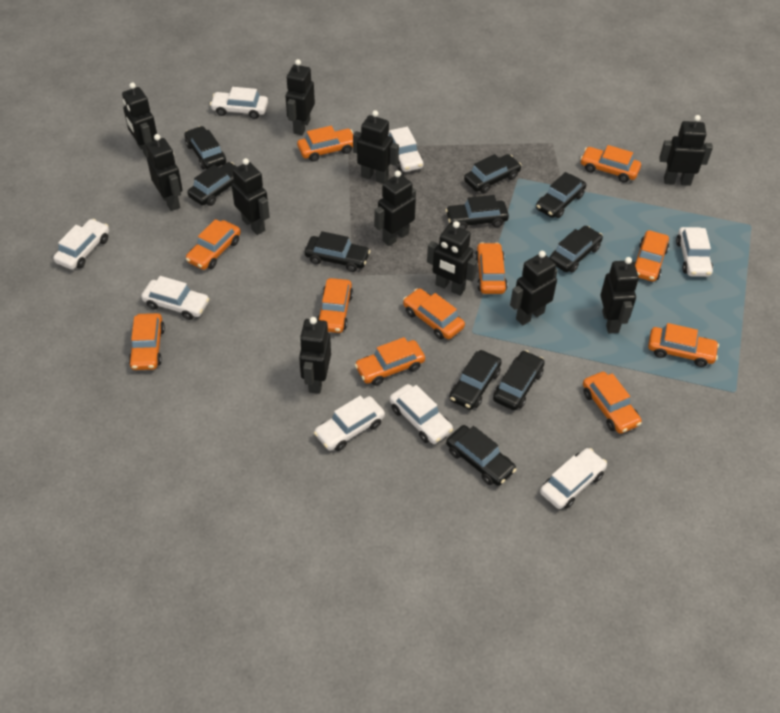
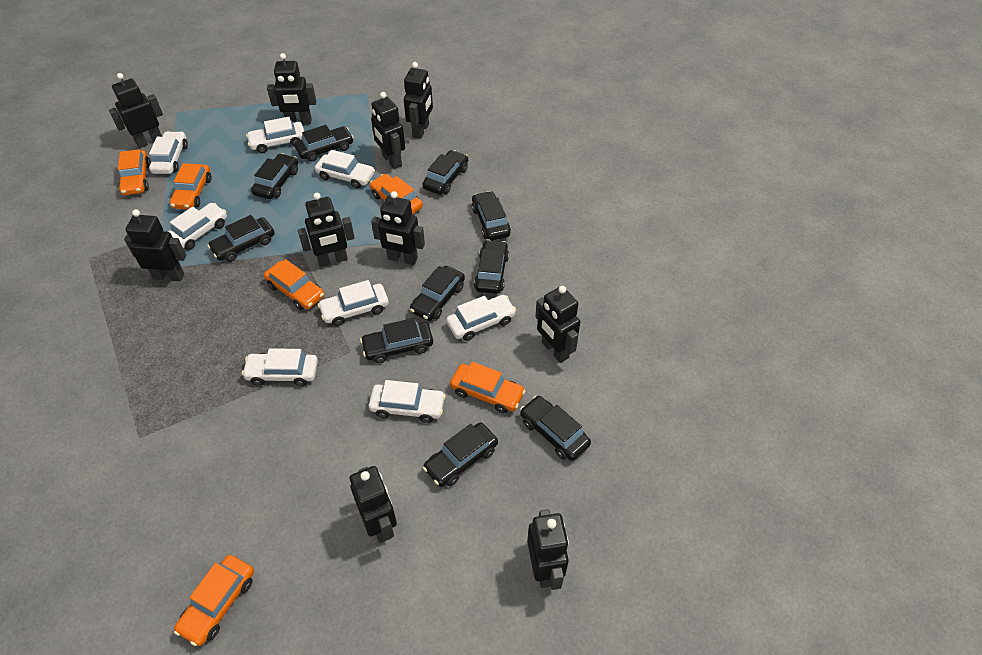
black robot: 11 -> 10
orange car: 11 -> 6

